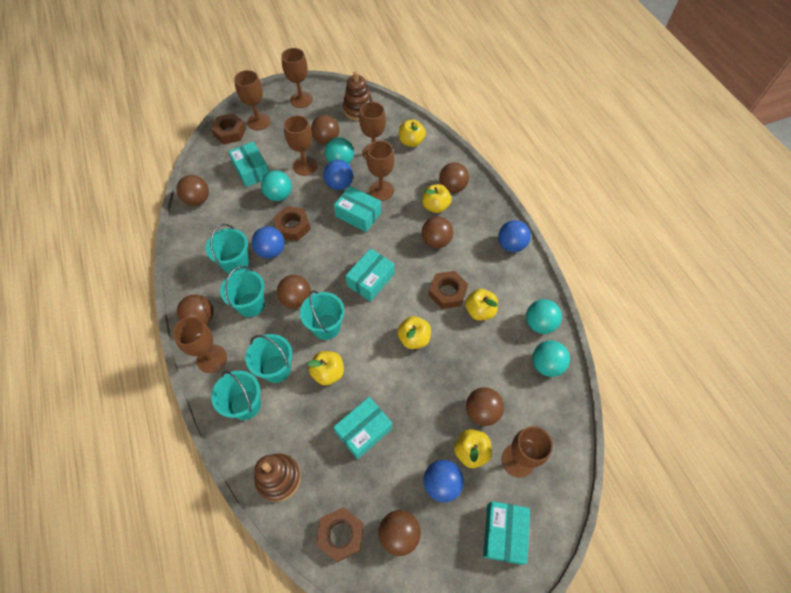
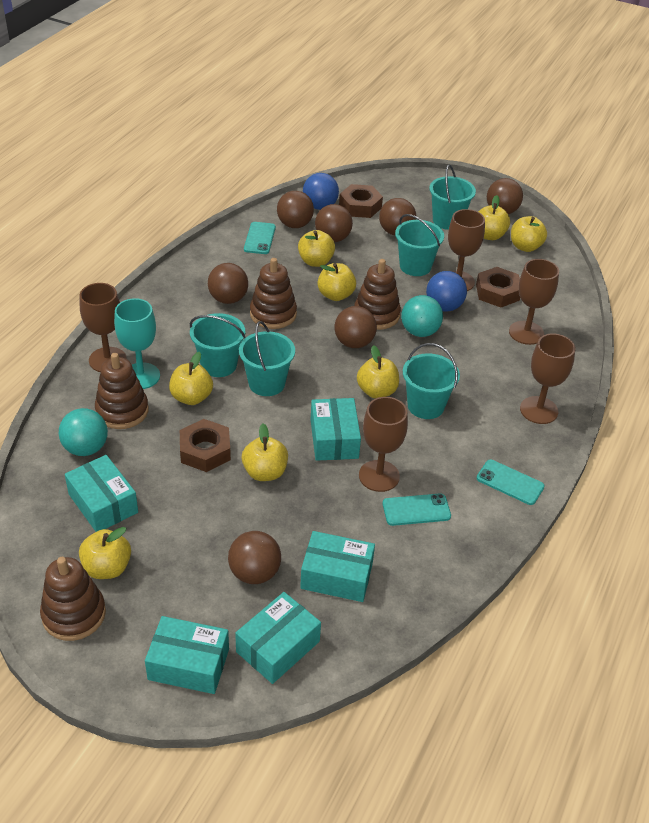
blue ball: 4 -> 2
brown ball: 8 -> 7
brown goblet: 7 -> 5
brown nut: 4 -> 3
brown stacking toy: 2 -> 4
turquoise ball: 4 -> 2
turquoise goblet: 0 -> 1
turquoise phone: 0 -> 3
yellow apple: 6 -> 8

